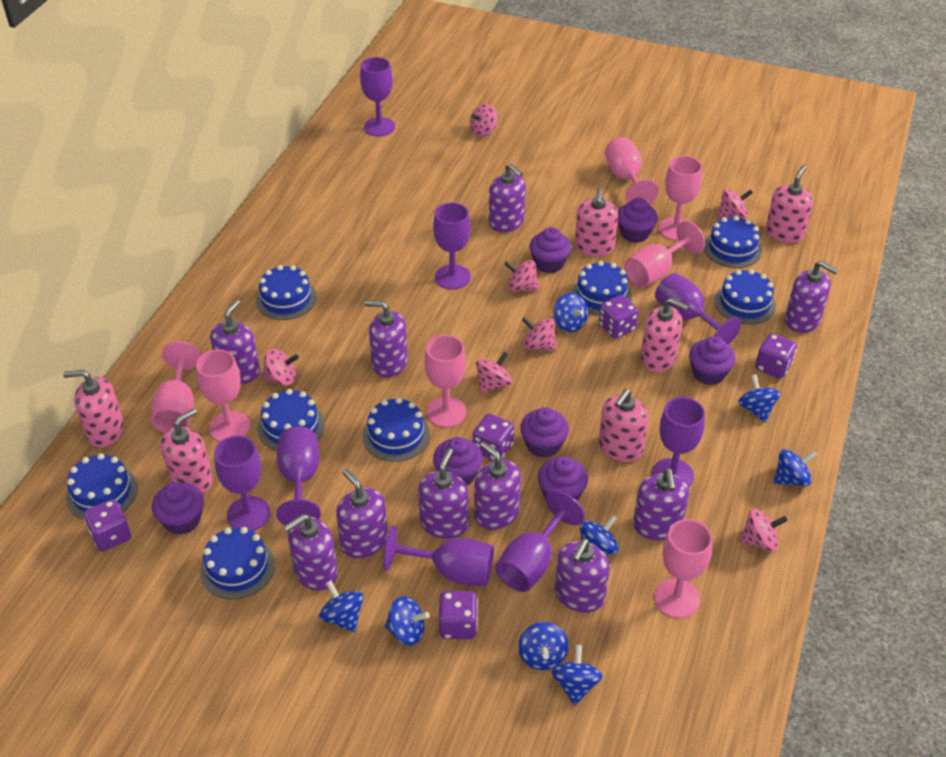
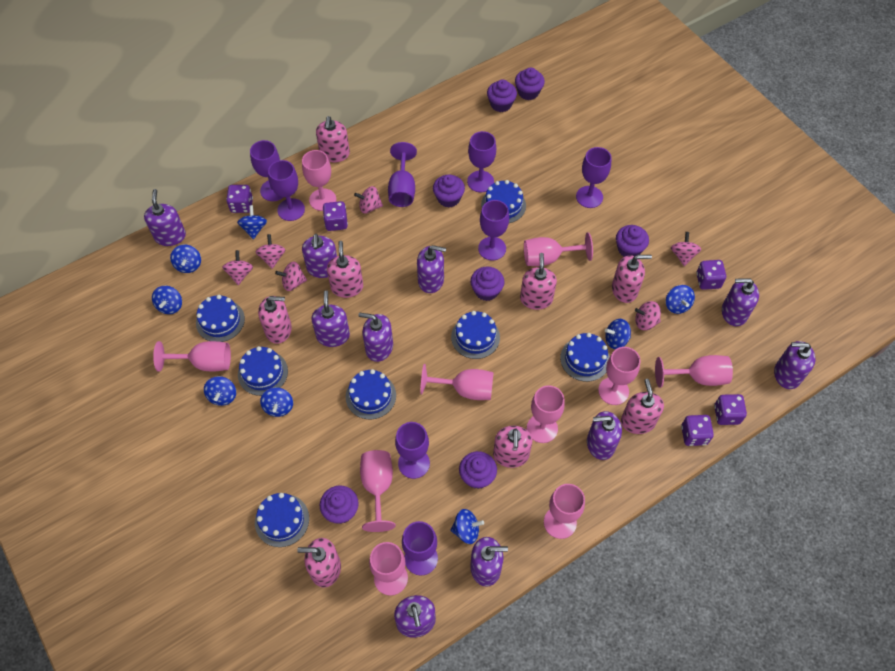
blue cake: 8 -> 7
pink goblet: 7 -> 10
pink soap dispenser: 6 -> 8
pink spinning top: 7 -> 6

